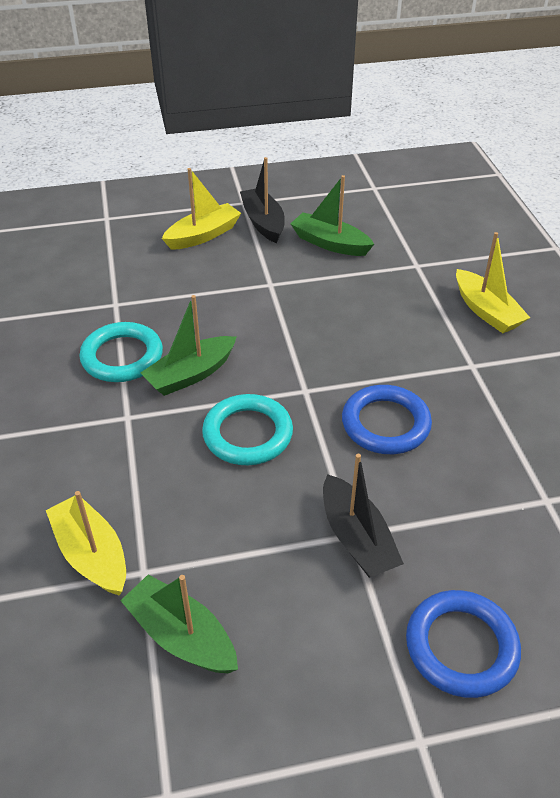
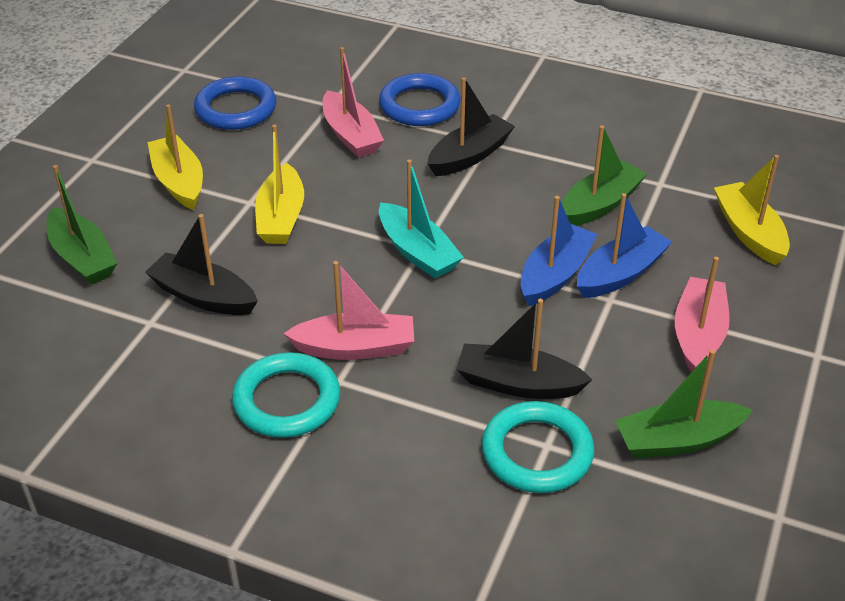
black boat: 2 -> 3
blue boat: 0 -> 2
pink boat: 0 -> 3
turquoise boat: 0 -> 1

